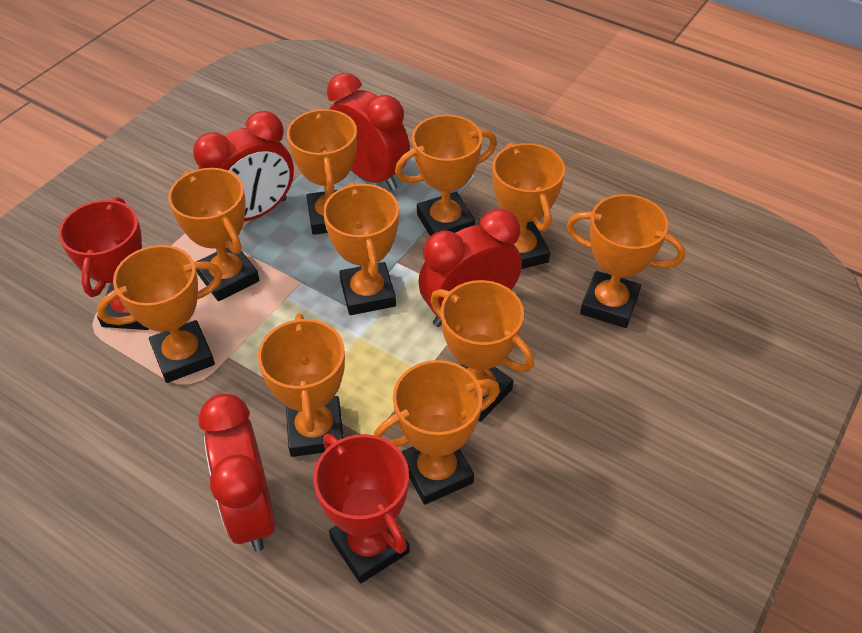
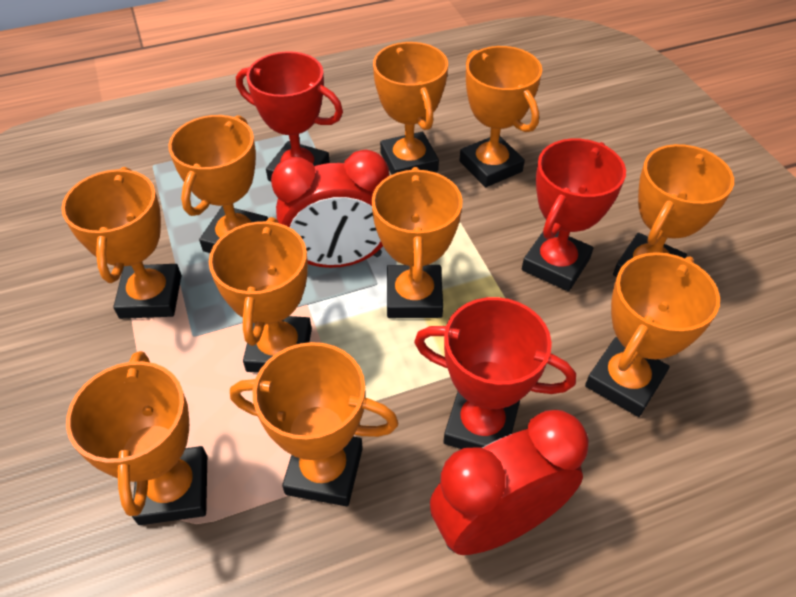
red clock: 4 -> 2
red trophy: 2 -> 3

